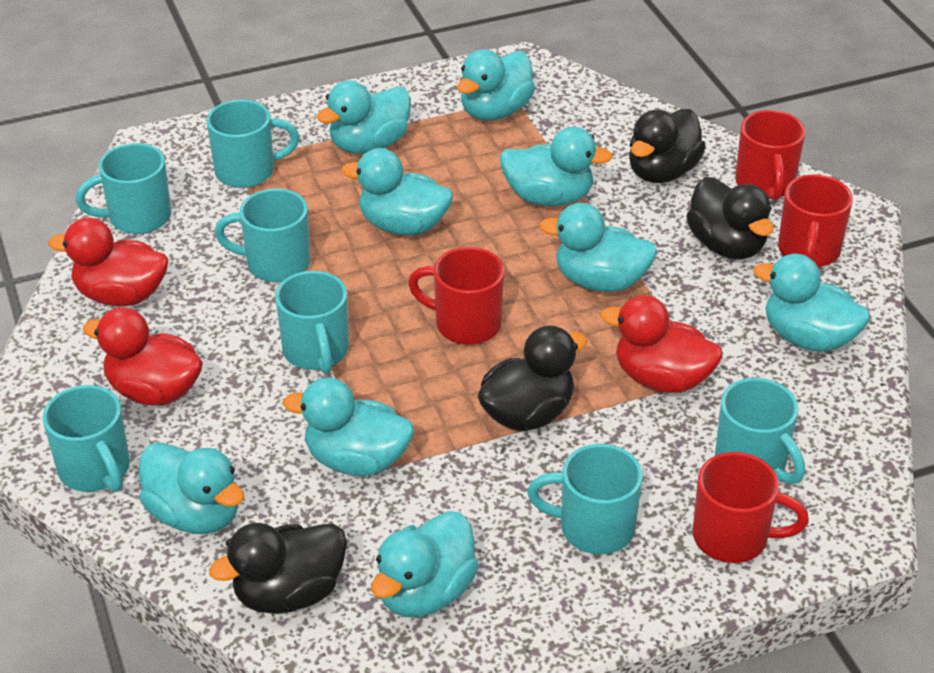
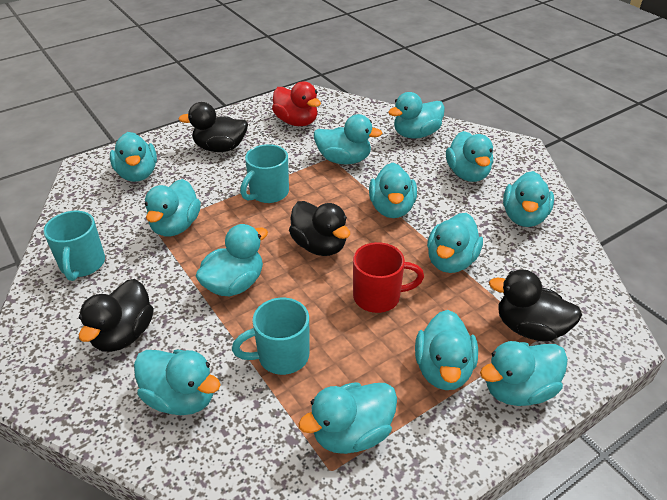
red duck: 3 -> 1
red mug: 4 -> 1
turquoise duck: 9 -> 13
turquoise mug: 7 -> 3

